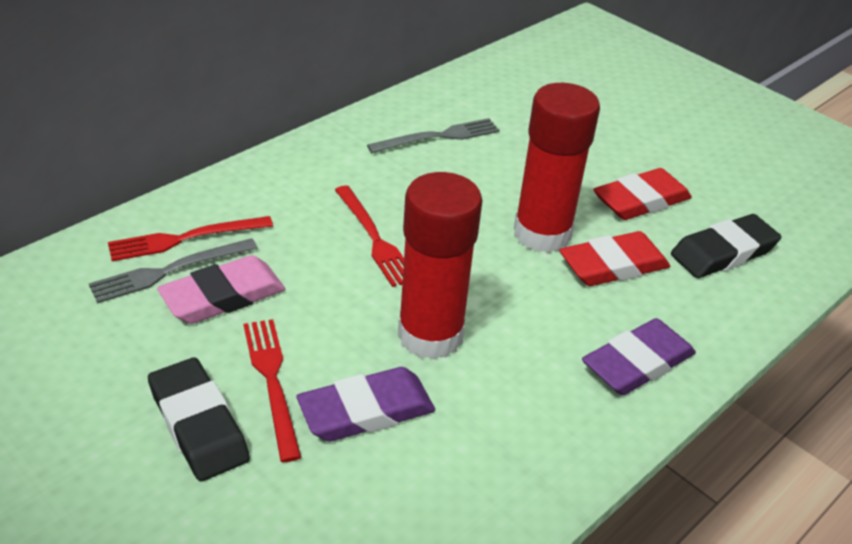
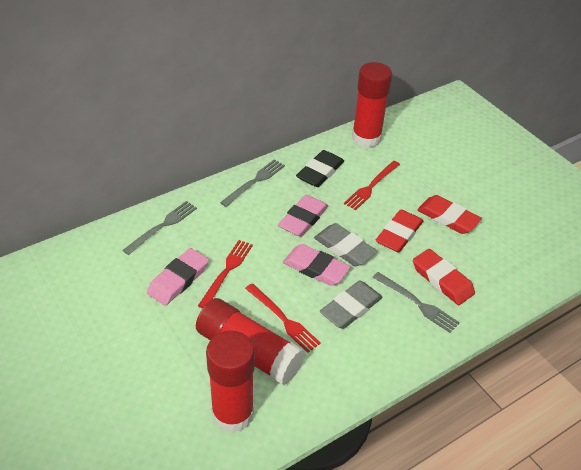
black eraser: 2 -> 1
grey eraser: 0 -> 2
grey fork: 2 -> 3
pink eraser: 1 -> 3
purple eraser: 2 -> 0
red eraser: 2 -> 3
red glue stick: 2 -> 3

